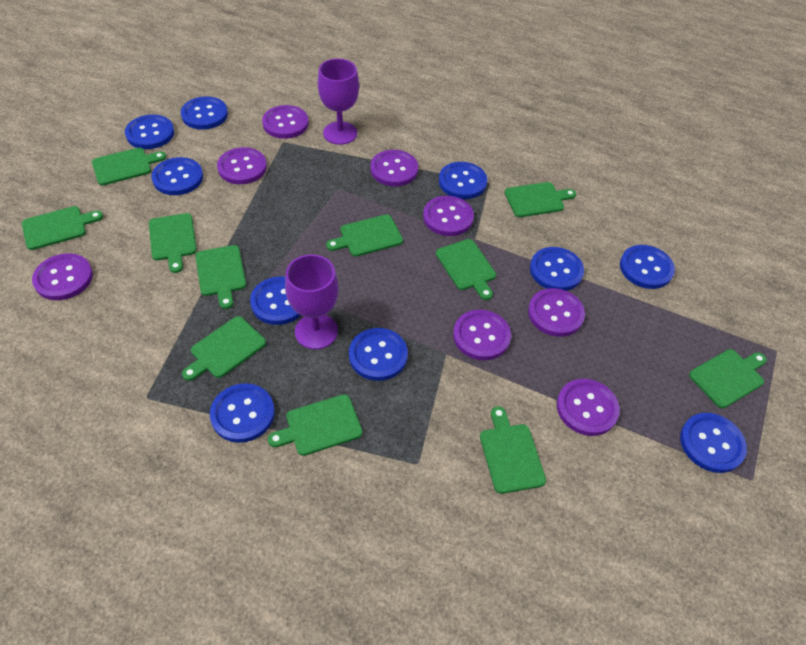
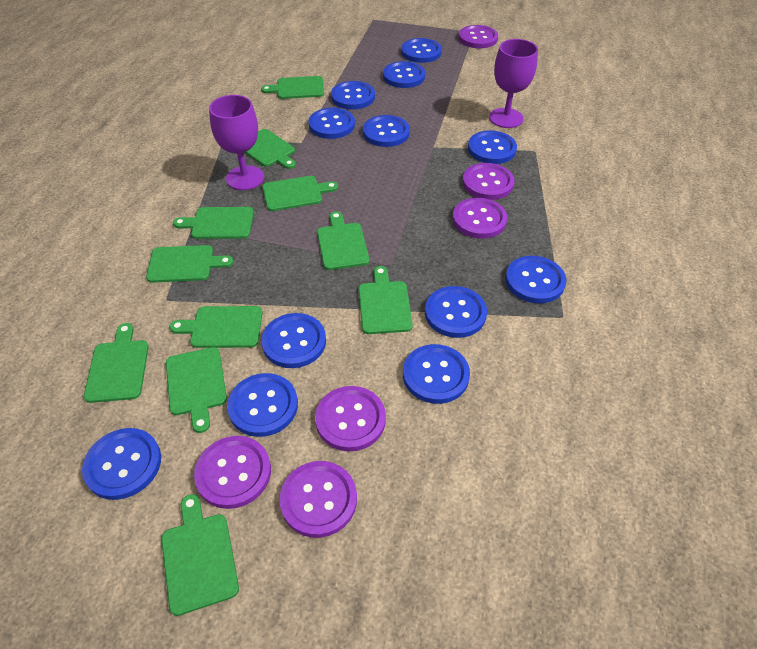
blue button: 10 -> 12
purple button: 8 -> 6

